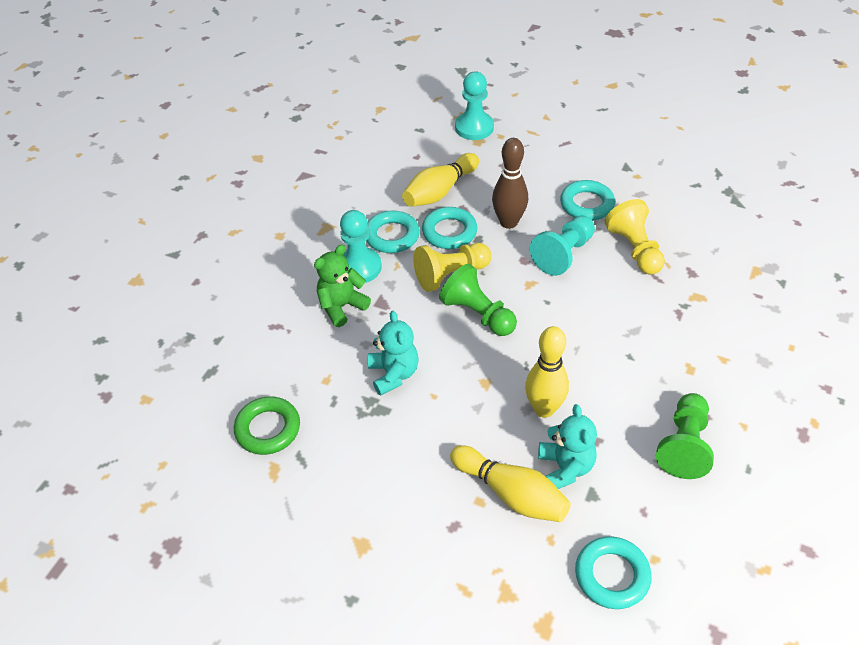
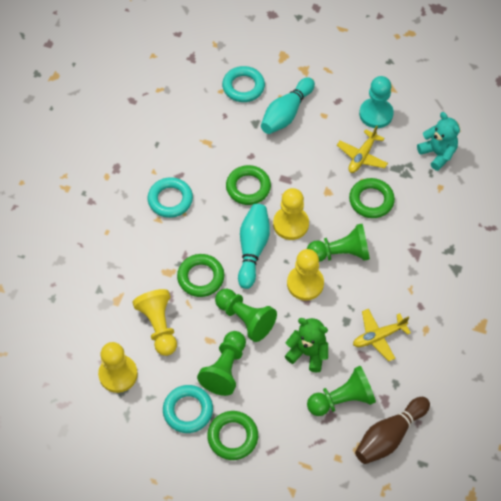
green pawn: 2 -> 4
green ring: 1 -> 4
turquoise bowling pin: 0 -> 2
turquoise pawn: 3 -> 1
turquoise ring: 4 -> 3
turquoise teddy bear: 2 -> 1
yellow bowling pin: 3 -> 0
yellow pawn: 2 -> 4
yellow plane: 0 -> 2

